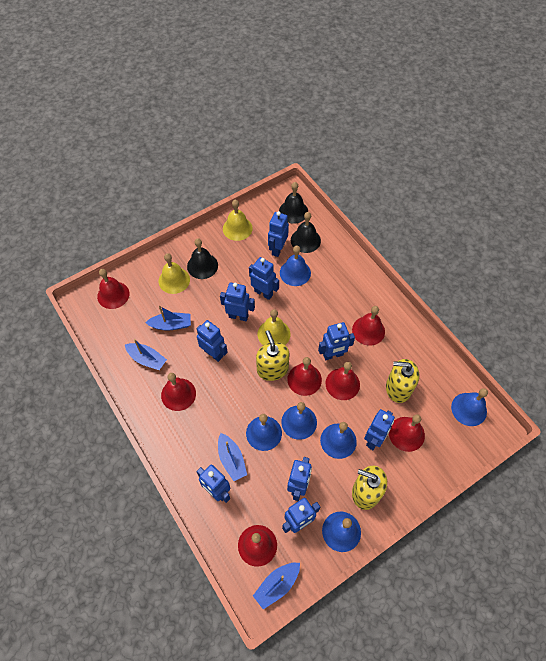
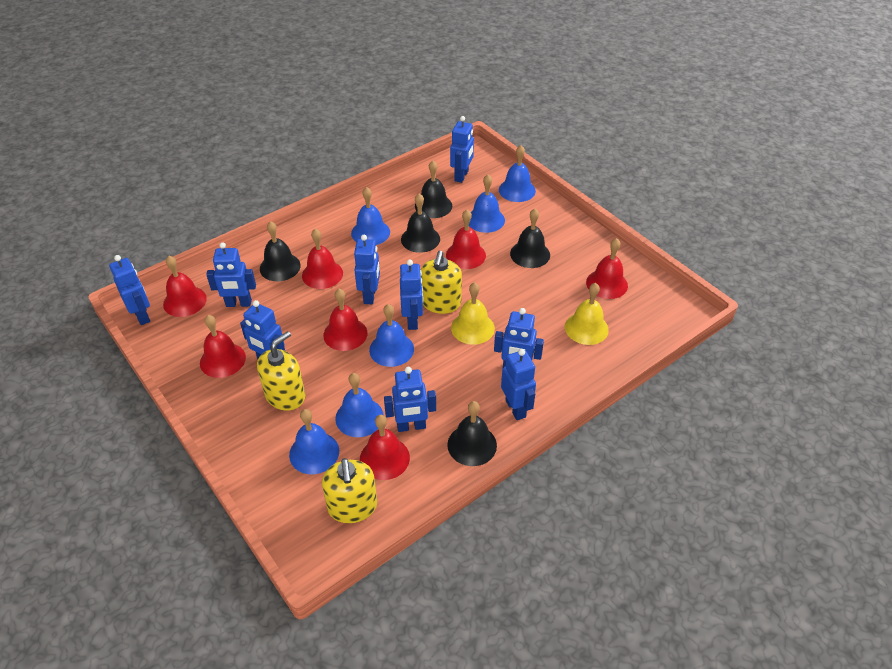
black bell: 3 -> 5
blue boat: 4 -> 0
yellow bell: 3 -> 2

